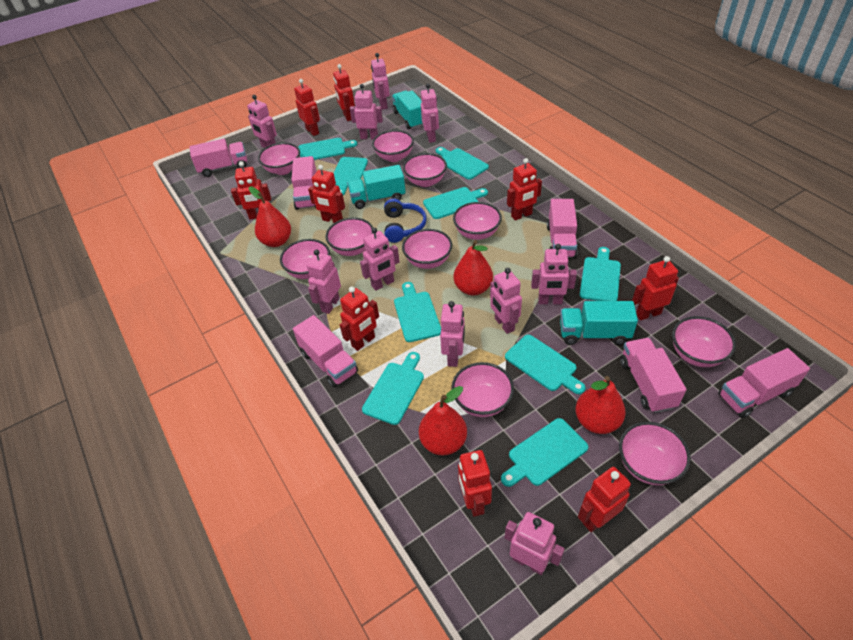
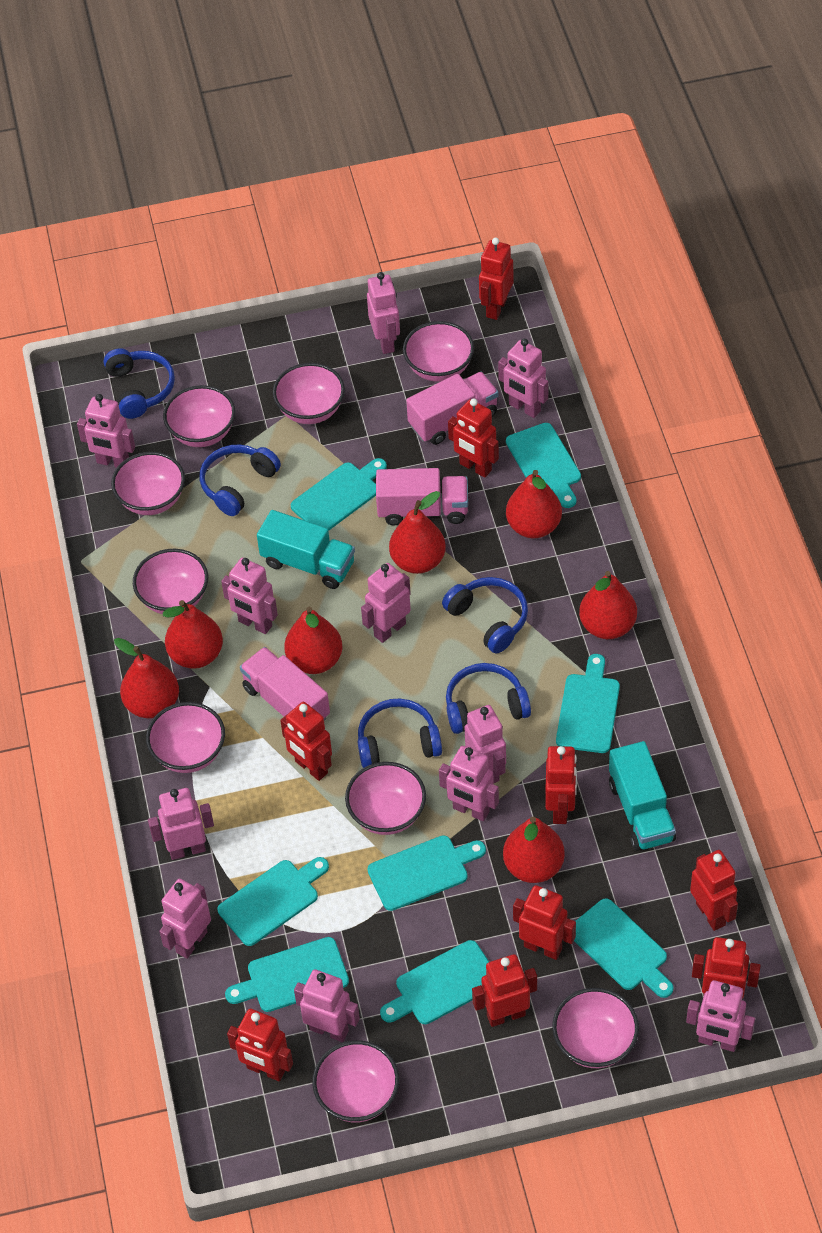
blue headphones: 1 -> 5
pink bowl: 10 -> 9
pink robot: 10 -> 11
pink truck: 6 -> 3
red pear: 4 -> 7
turquoise cutting board: 9 -> 8
turquoise truck: 3 -> 2

